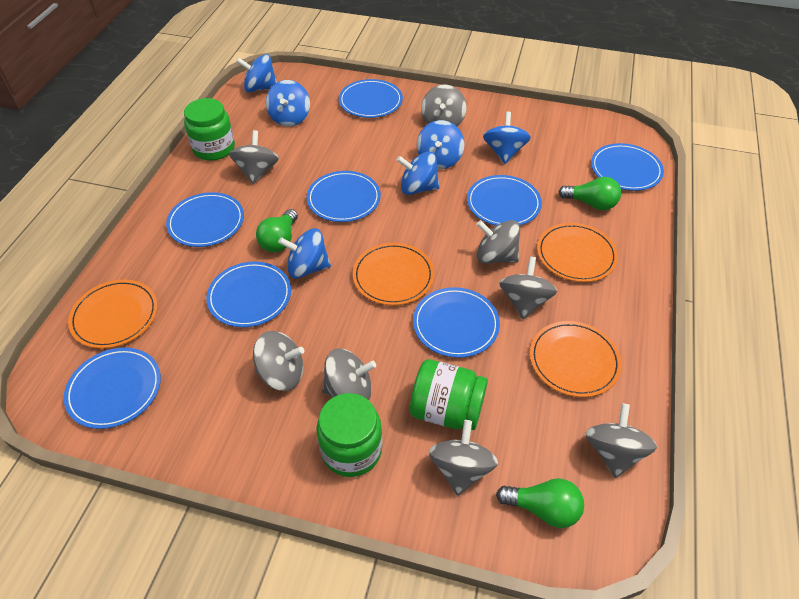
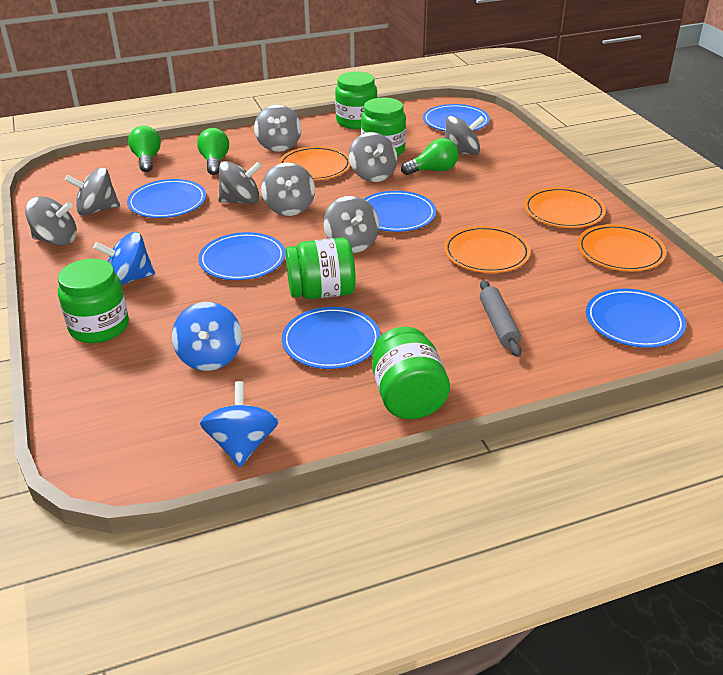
blue plate: 8 -> 6
blue spinning top: 6 -> 3
green jar: 3 -> 5
grey rolling pin: 0 -> 1

